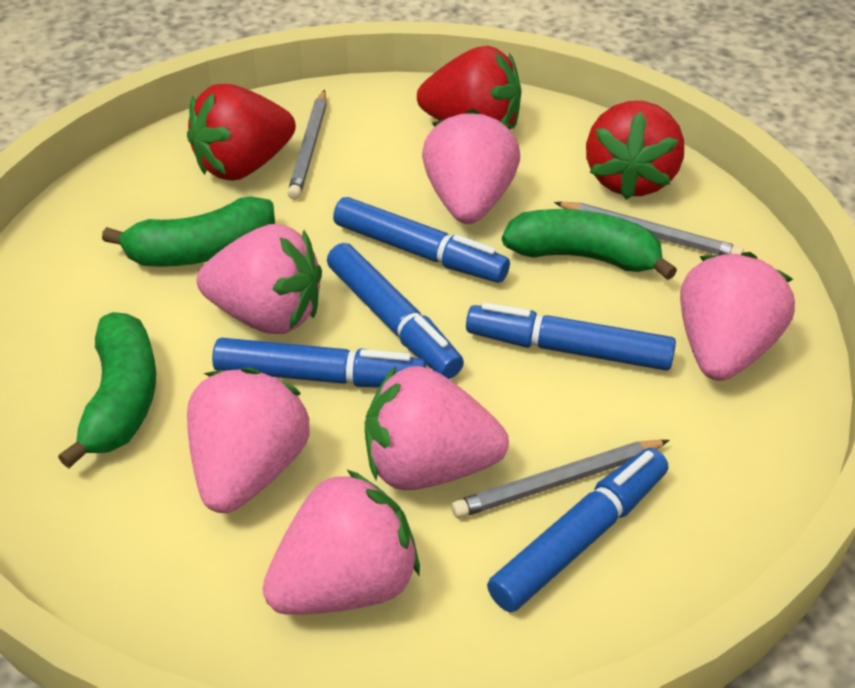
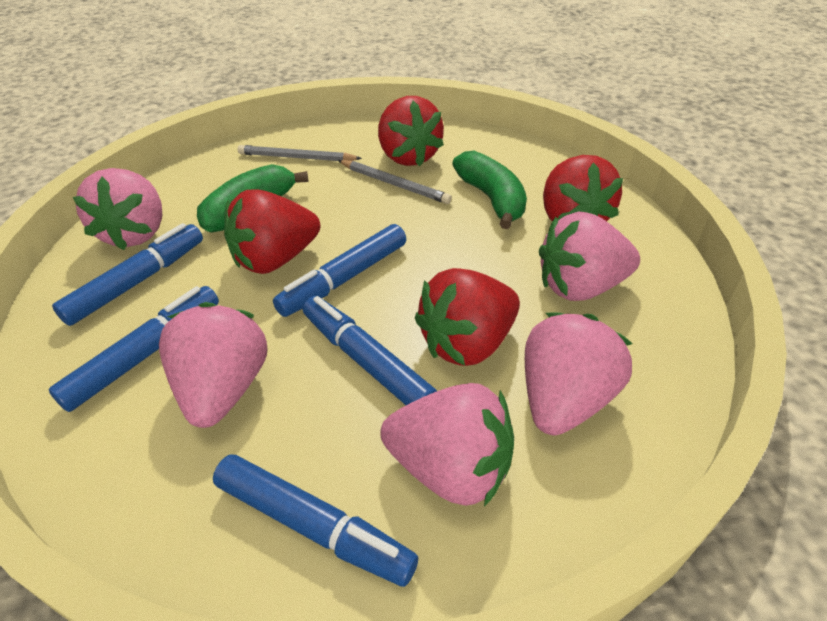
green banana: 3 -> 2
grey pencil: 3 -> 2
pink strawberry: 6 -> 5
red strawberry: 3 -> 4

